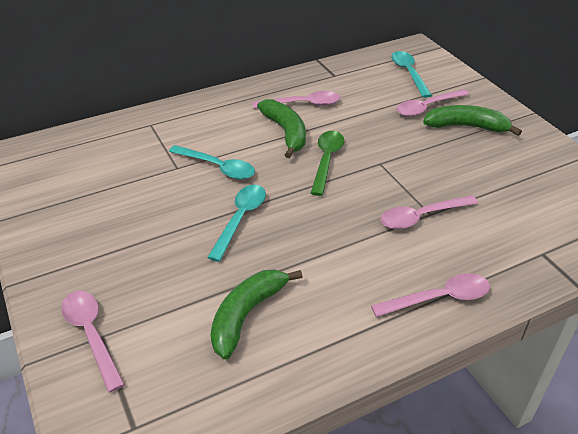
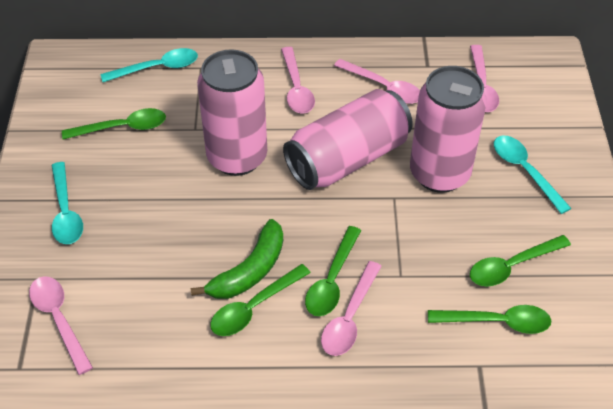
green banana: 3 -> 1
green spoon: 1 -> 5
pink can: 0 -> 3

